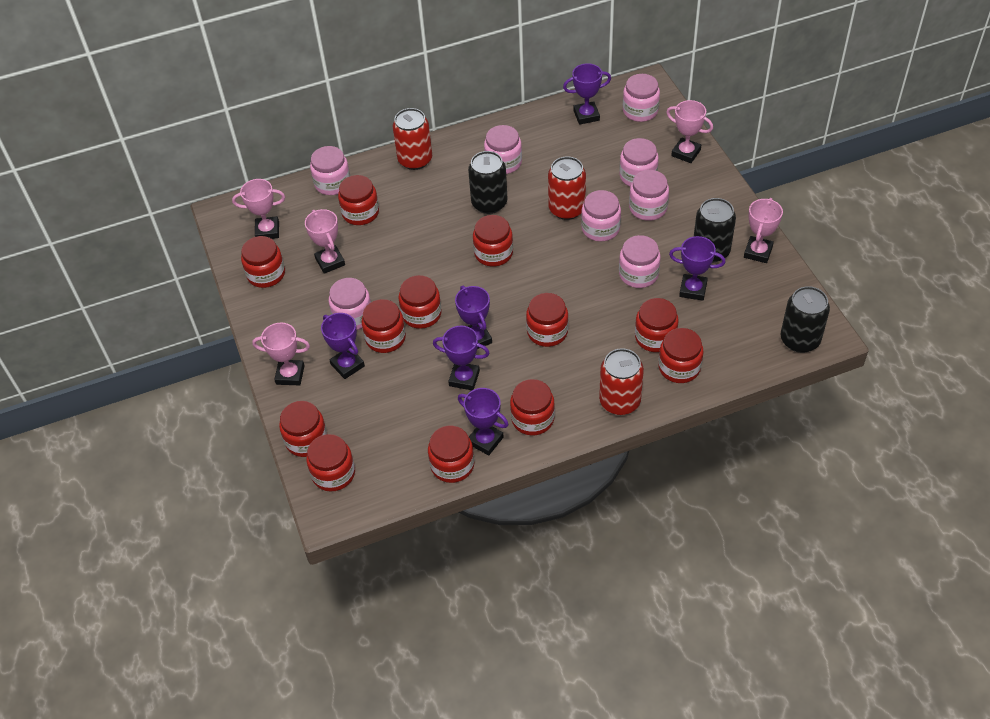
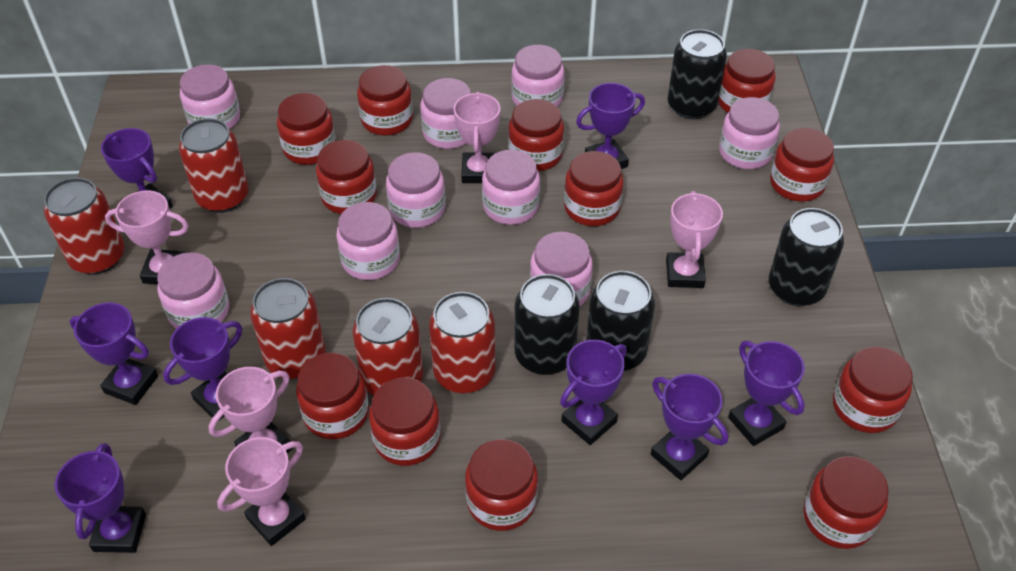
black can: 3 -> 4
pink jar: 8 -> 9
purple trophy: 6 -> 8
red can: 3 -> 5

